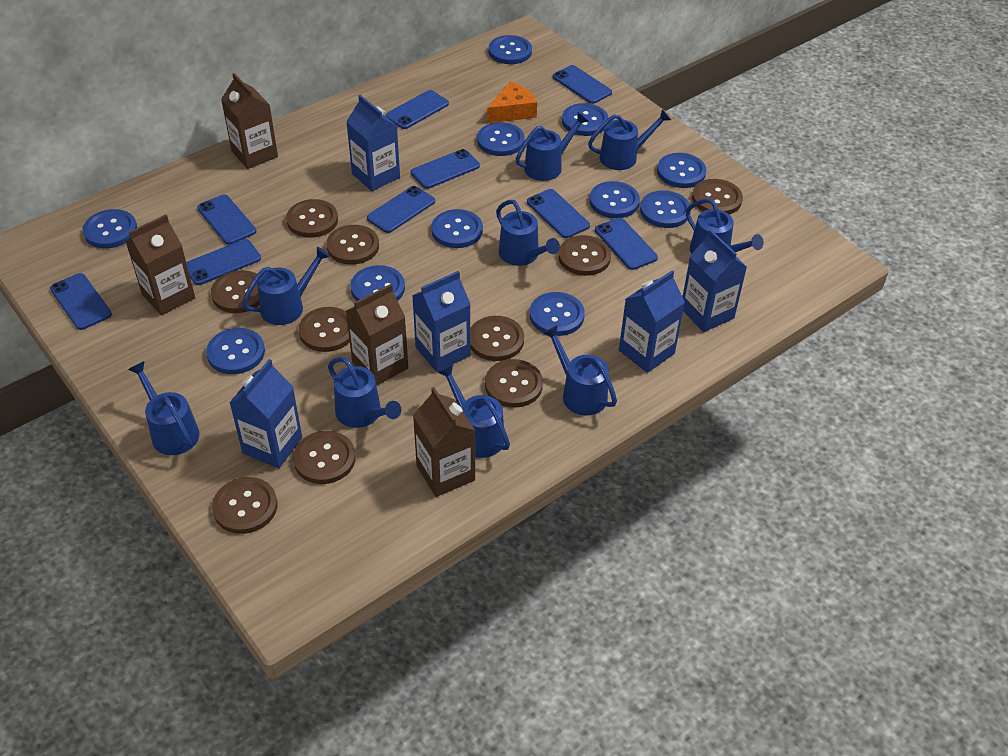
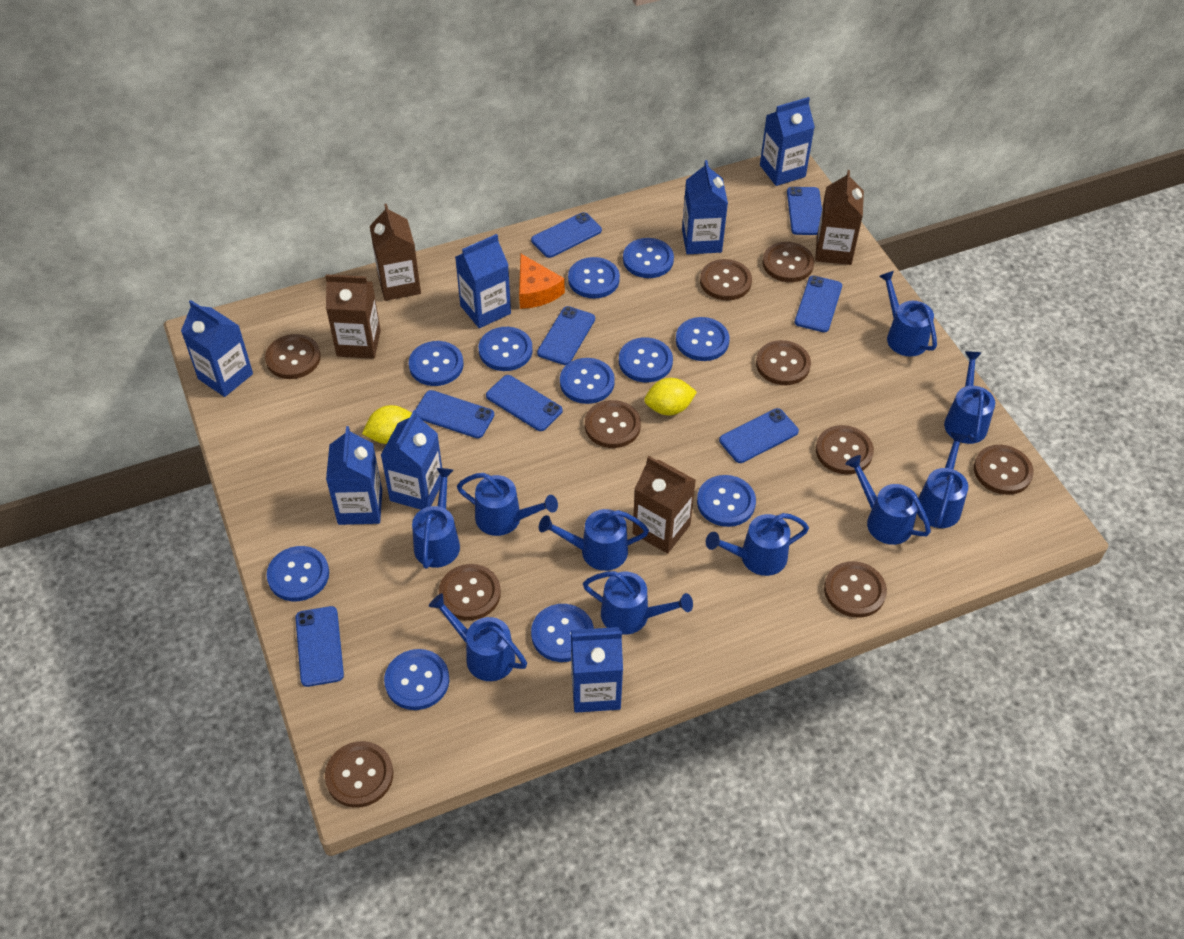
blue carton: 5 -> 7
blue phone: 9 -> 8
blue watering can: 9 -> 10
yellow lemon: 0 -> 2

